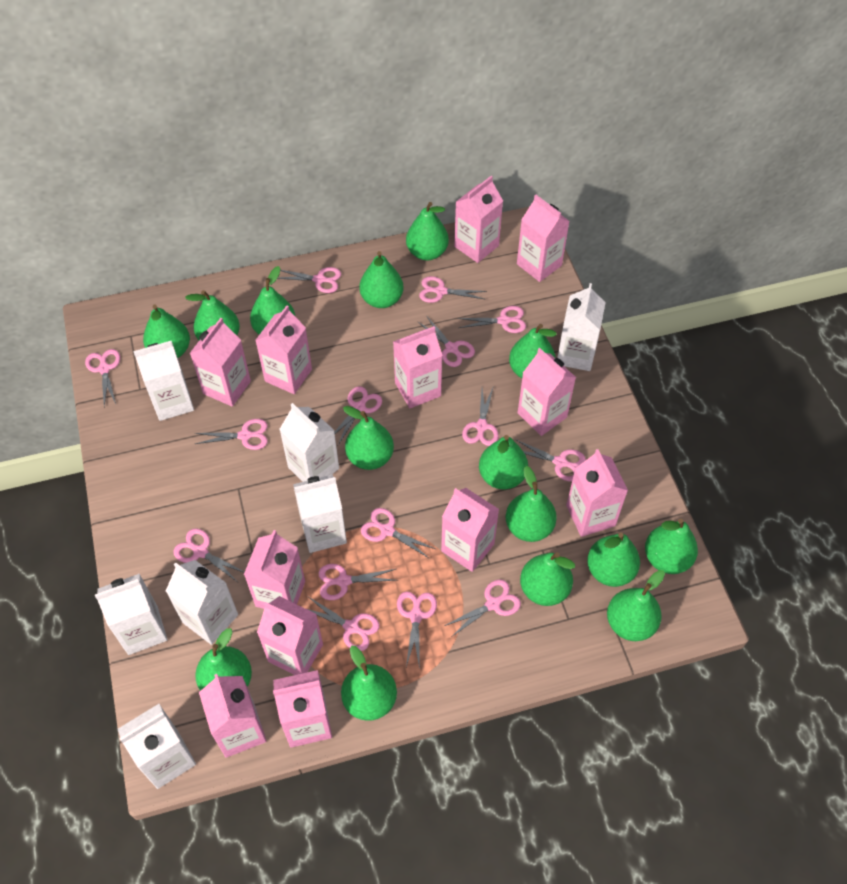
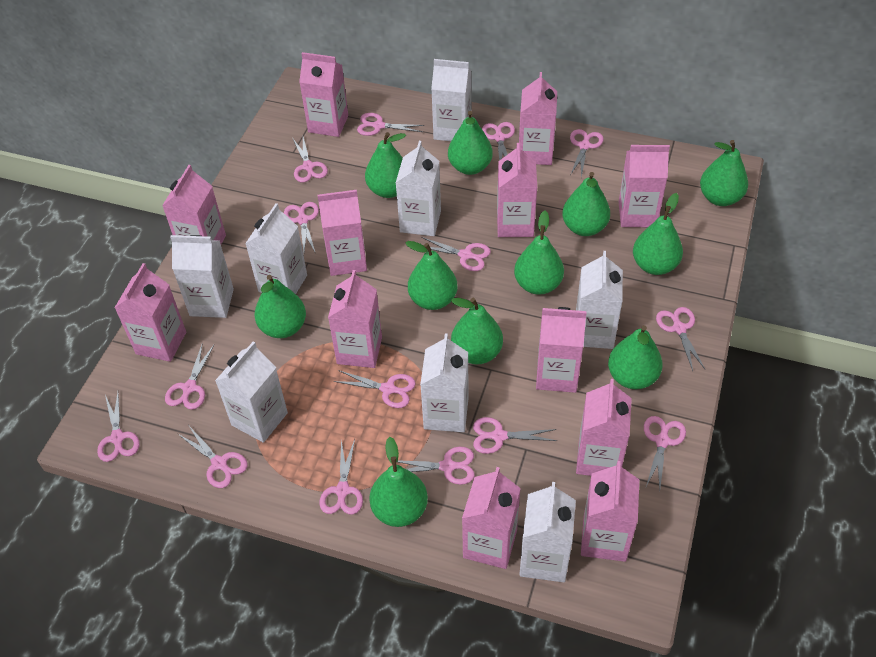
green pear: 15 -> 11
white carton: 7 -> 8

